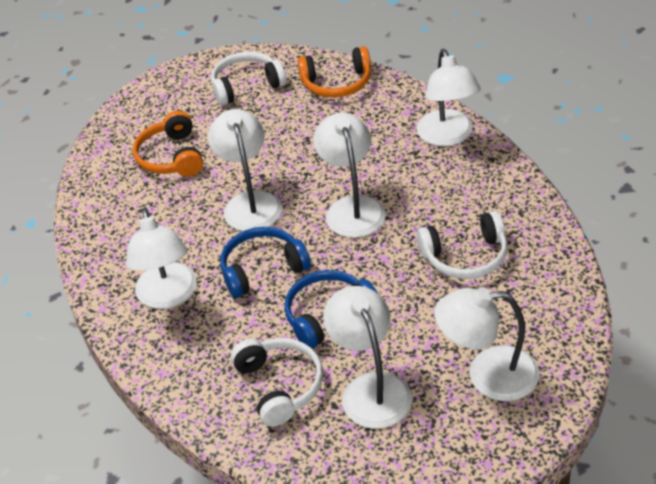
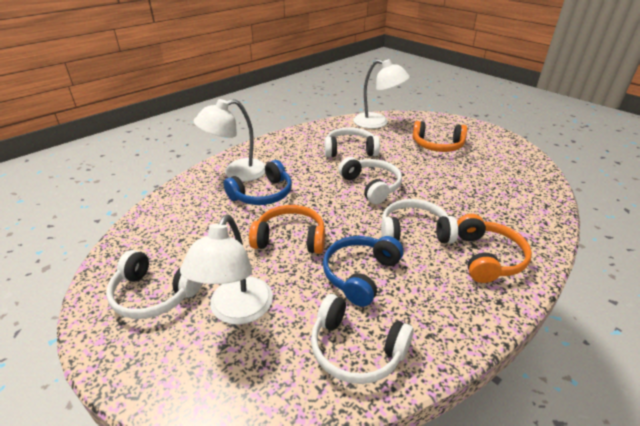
orange headphones: 2 -> 3
white headphones: 3 -> 5
white lamp: 6 -> 3

